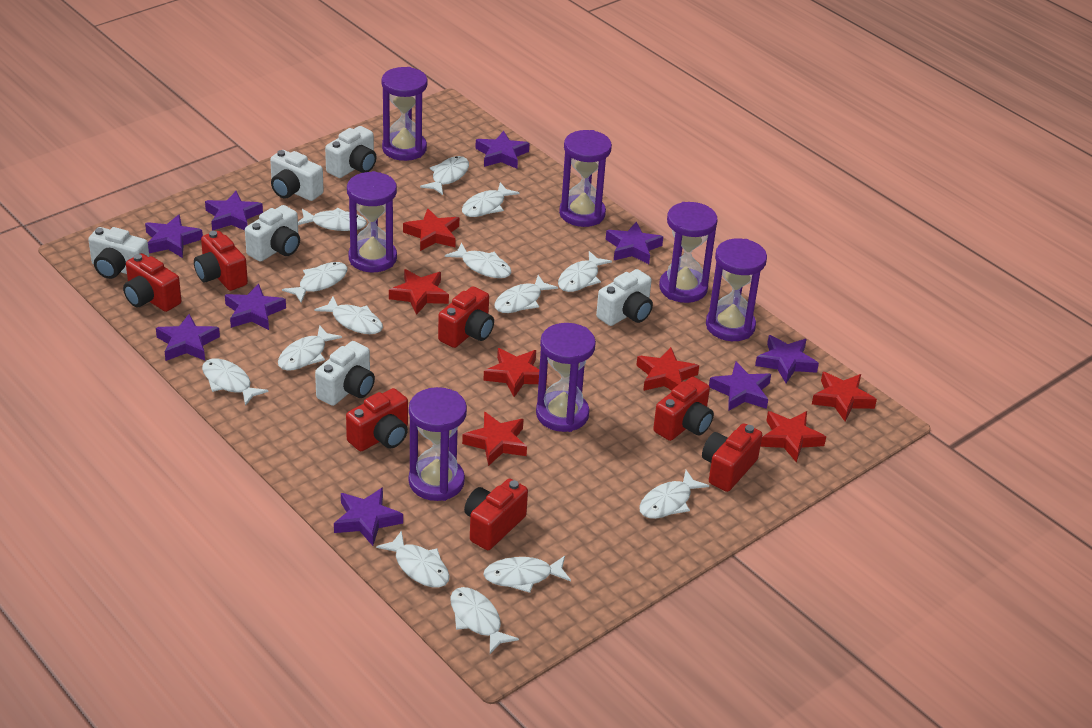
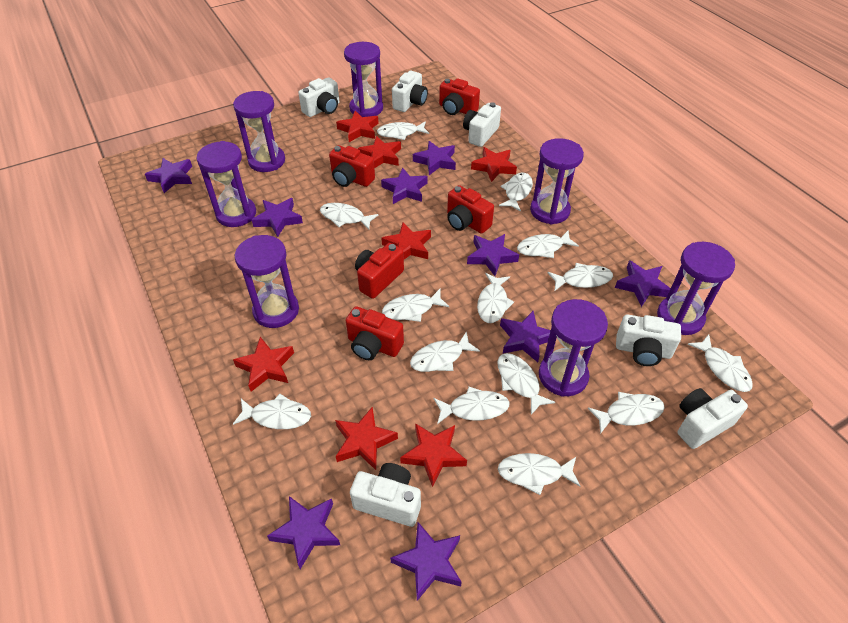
red camera: 7 -> 5

